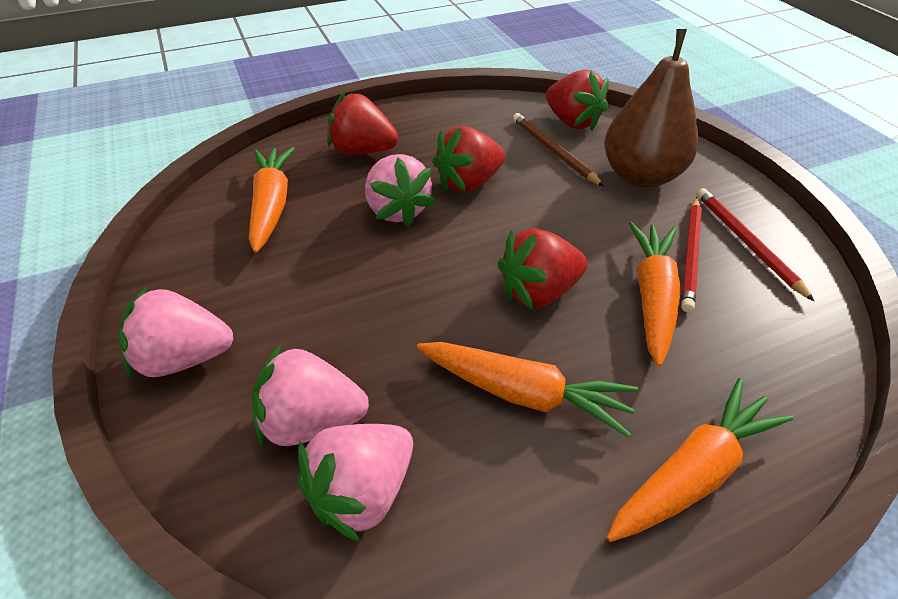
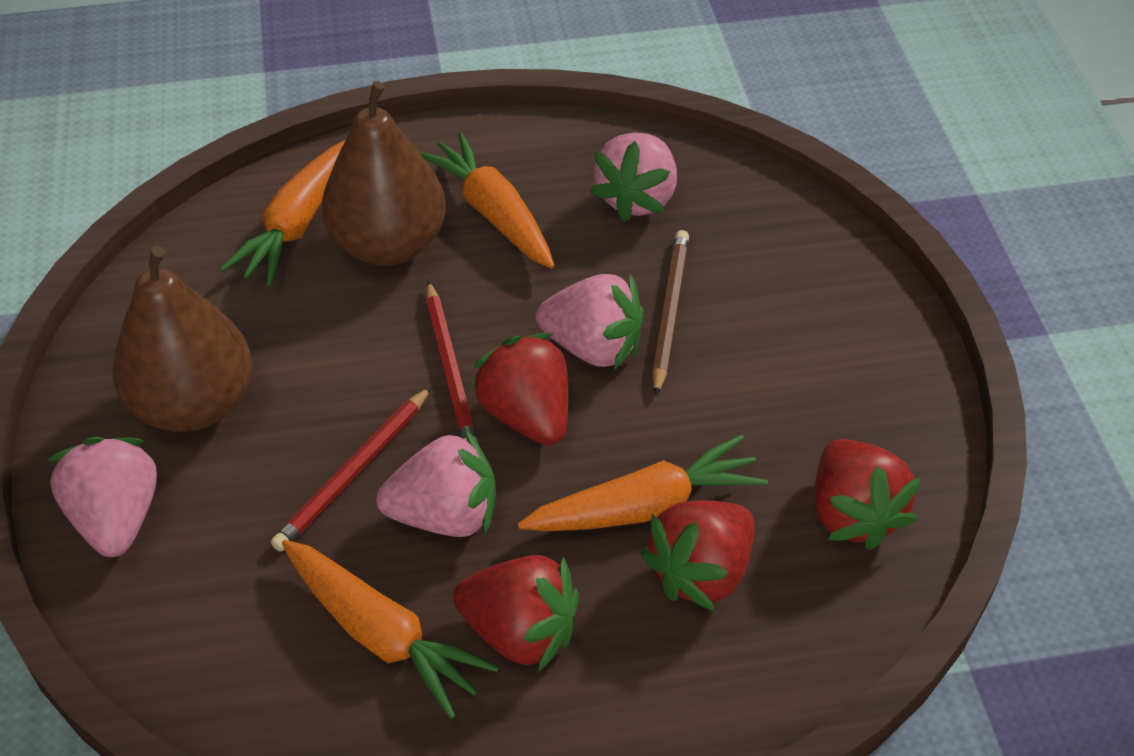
brown pear: 1 -> 2

